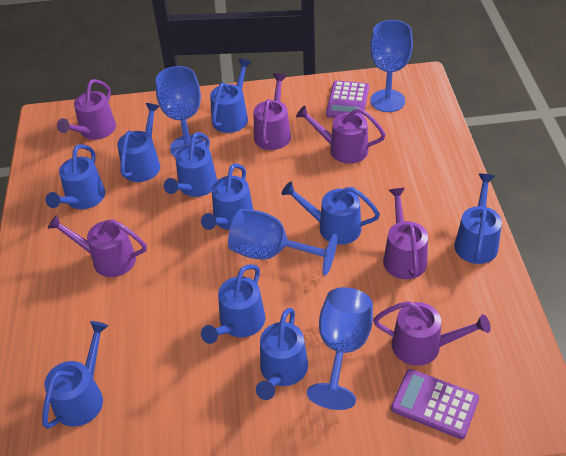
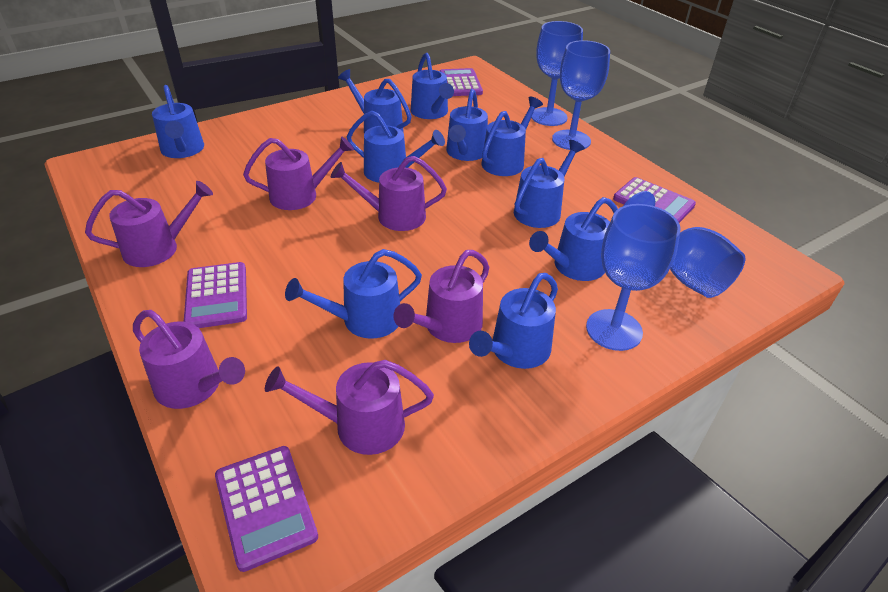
purple calculator: 2 -> 4

